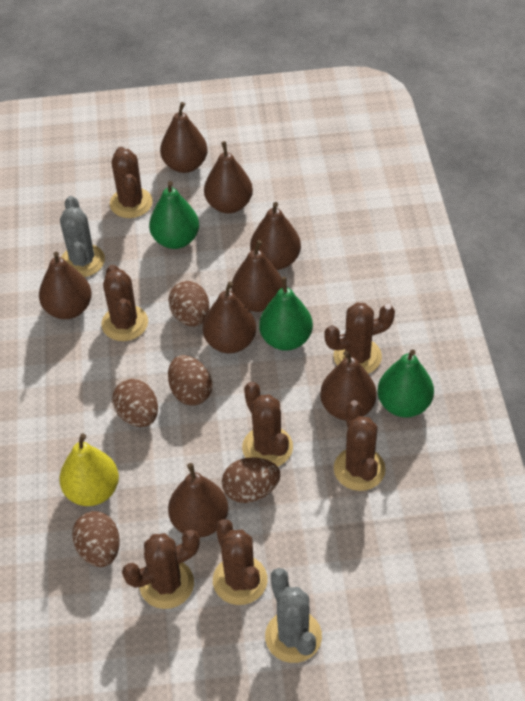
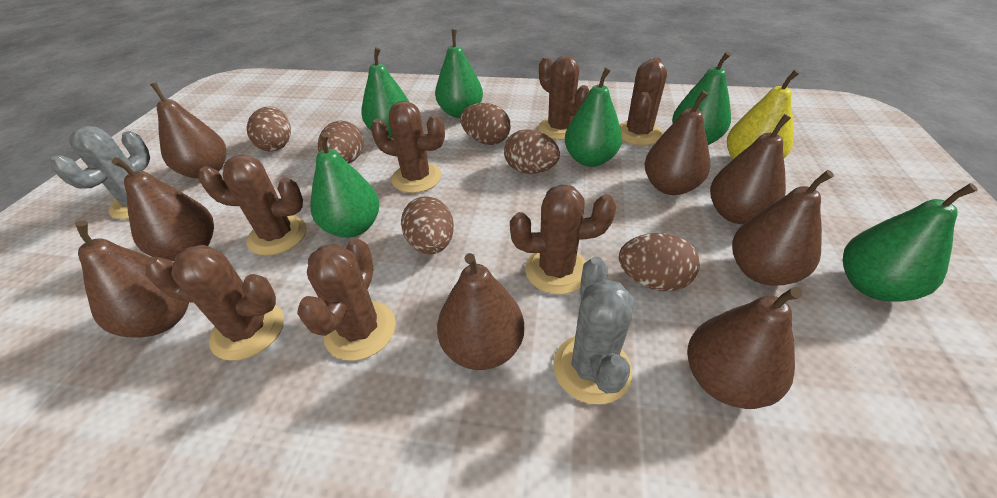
brown egg: 5 -> 6
green pear: 3 -> 6

